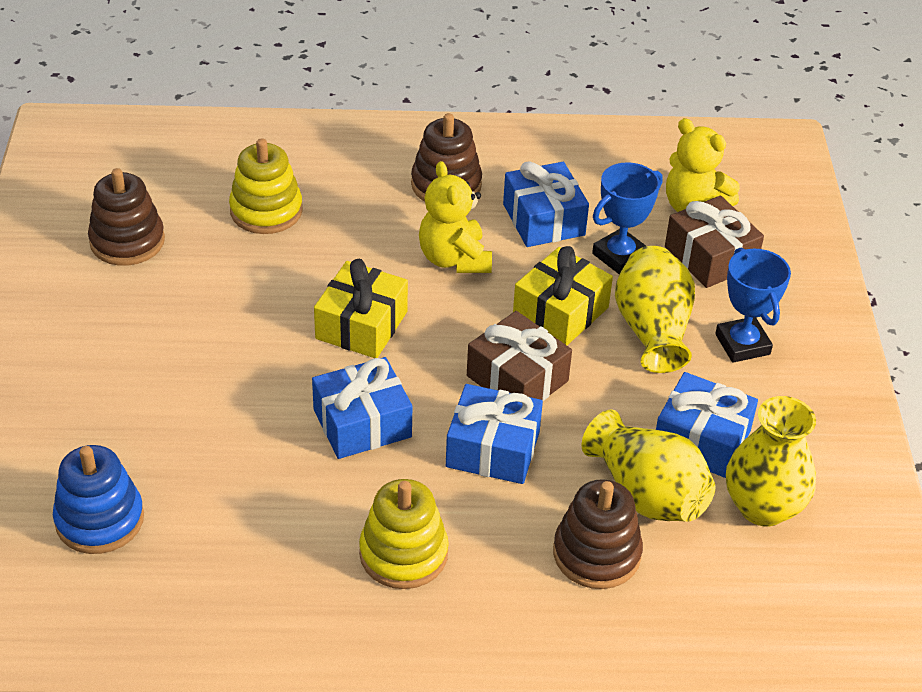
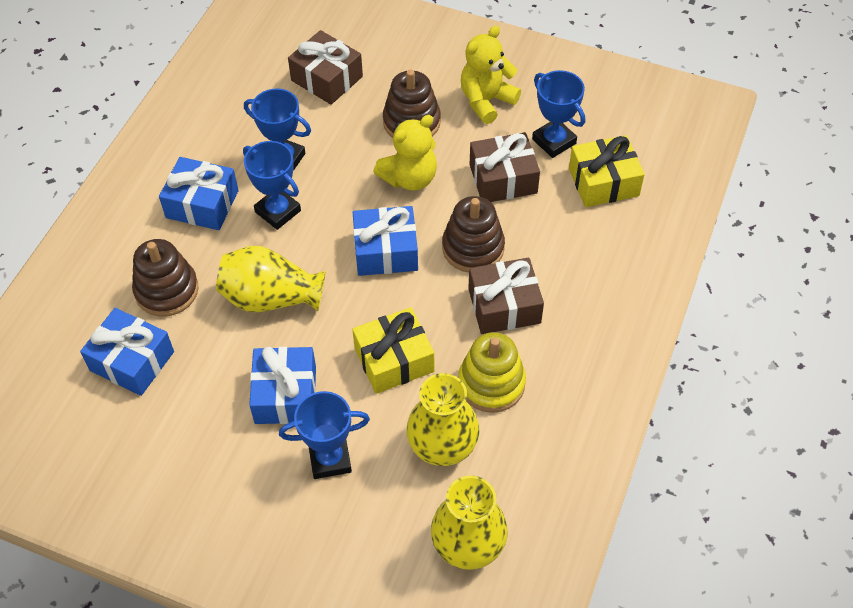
blue stacking toy: 1 -> 0
blue trophy: 2 -> 4
brown gift: 2 -> 3
yellow stacking toy: 2 -> 1

